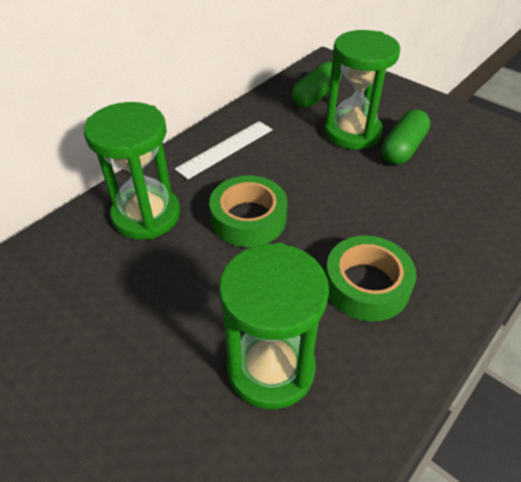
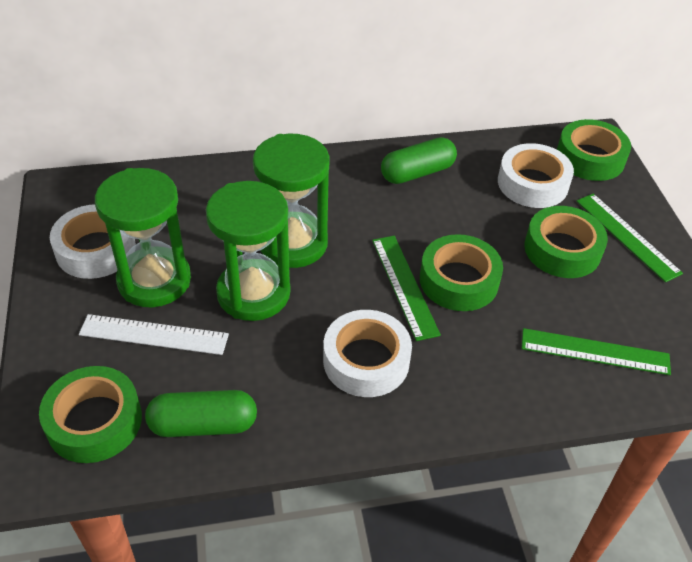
green ruler: 0 -> 3
green tape: 2 -> 4
white tape: 0 -> 3

